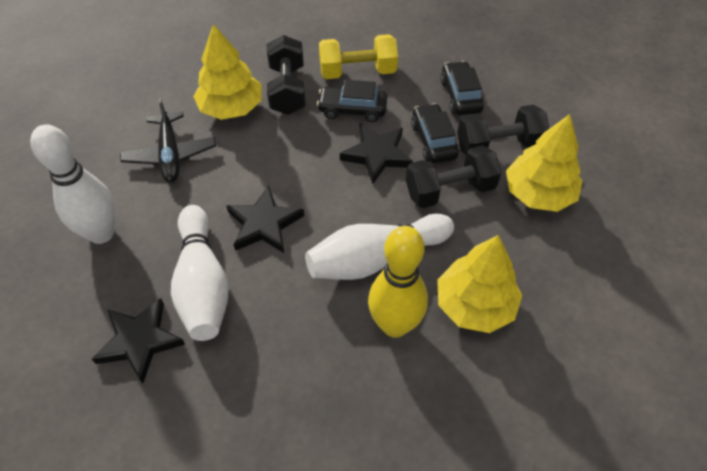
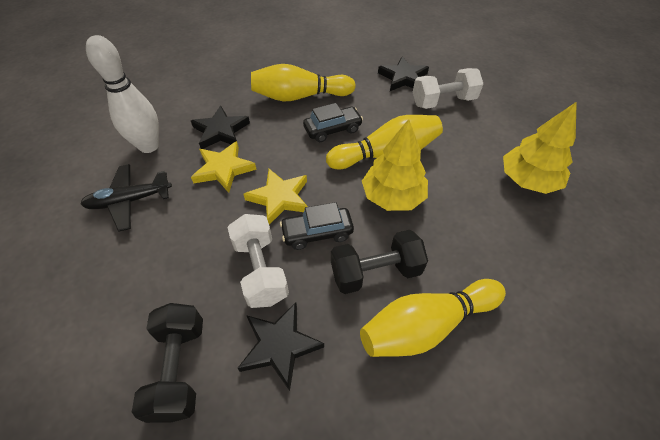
black car: 3 -> 2
black dumbbell: 3 -> 2
white bowling pin: 3 -> 1
white dumbbell: 0 -> 2
yellow bowling pin: 1 -> 3
yellow dumbbell: 1 -> 0
yellow star: 0 -> 2
yellow tree: 3 -> 2

